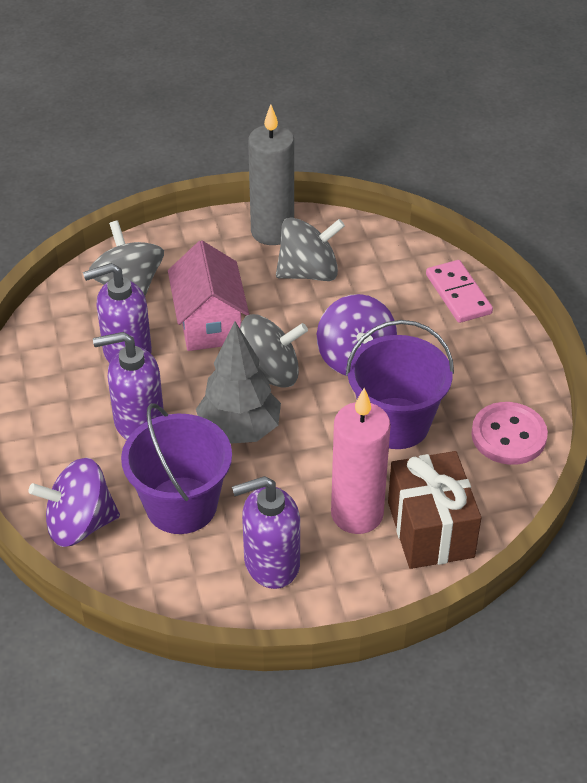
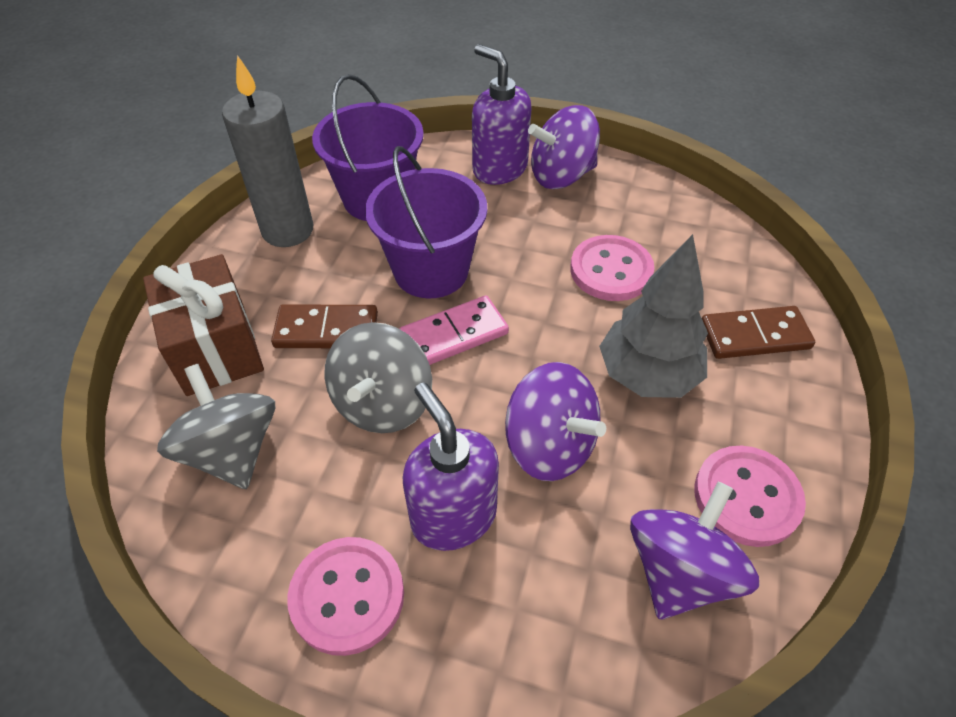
brown domino: 0 -> 2
grey spinning top: 3 -> 2
pink button: 1 -> 3
pink candle: 1 -> 0
pink house: 1 -> 0
purple soap dispenser: 3 -> 2
purple spinning top: 2 -> 3

